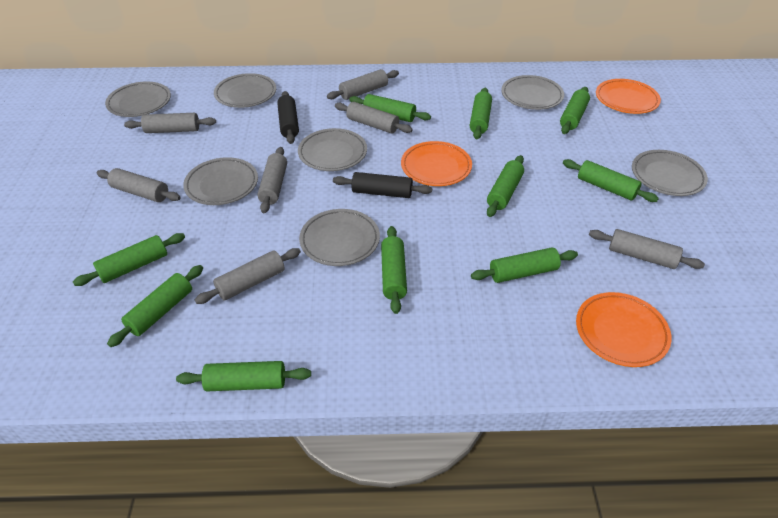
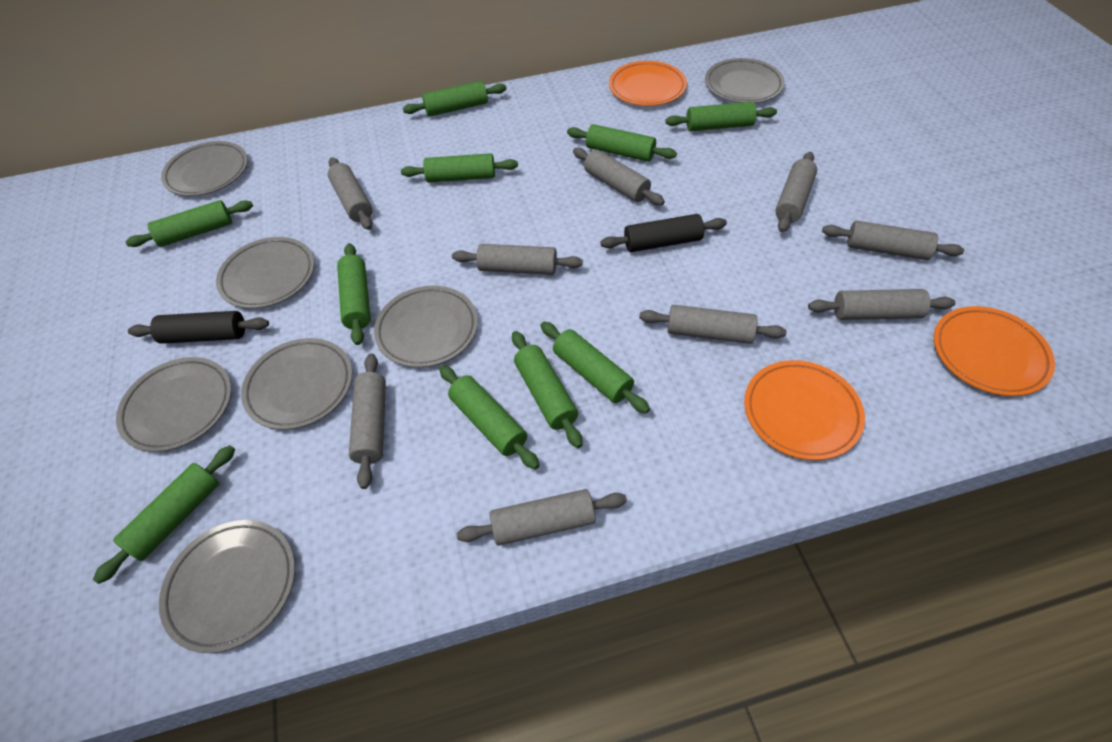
grey rolling pin: 7 -> 9

